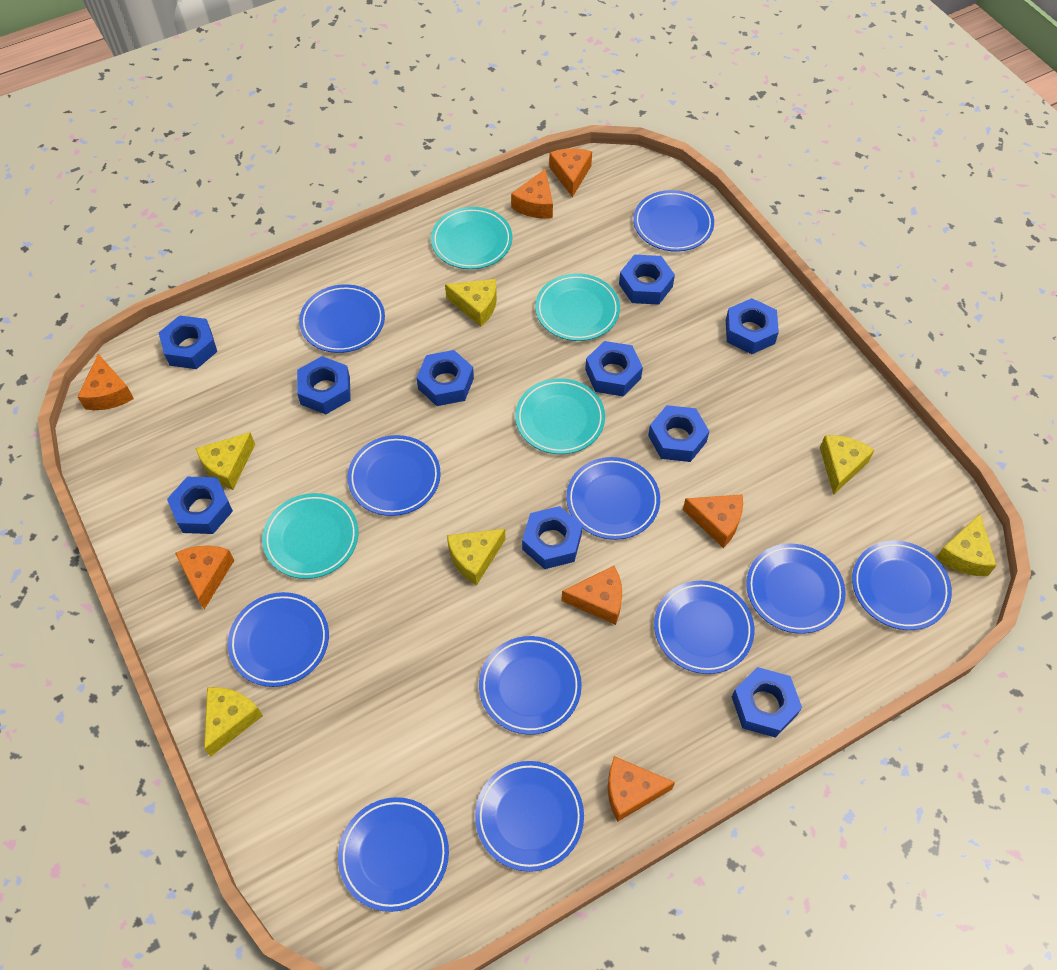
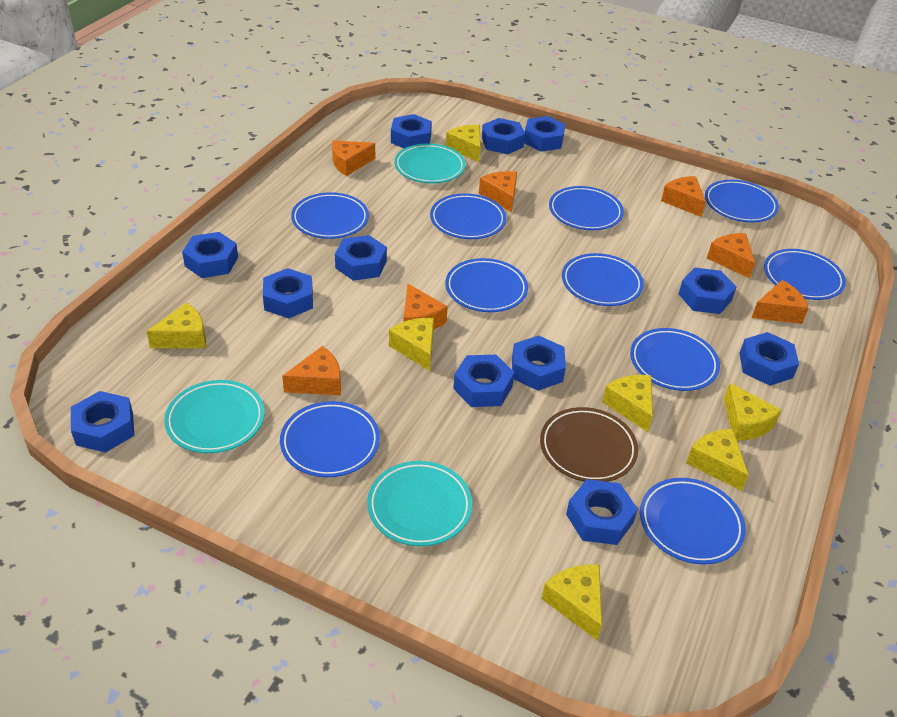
blue nut: 10 -> 12
blue plate: 11 -> 10
brown plate: 0 -> 1
turquoise plate: 4 -> 3
yellow cheese: 6 -> 7

